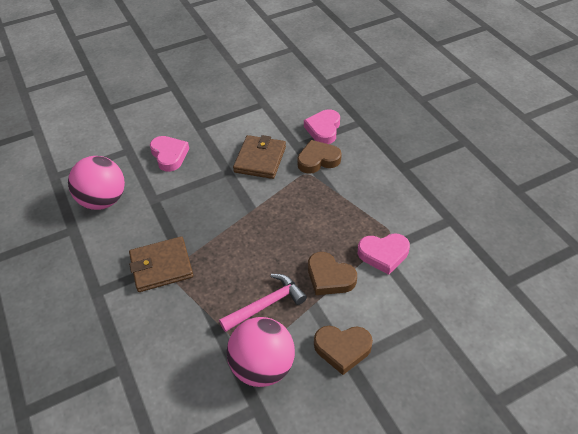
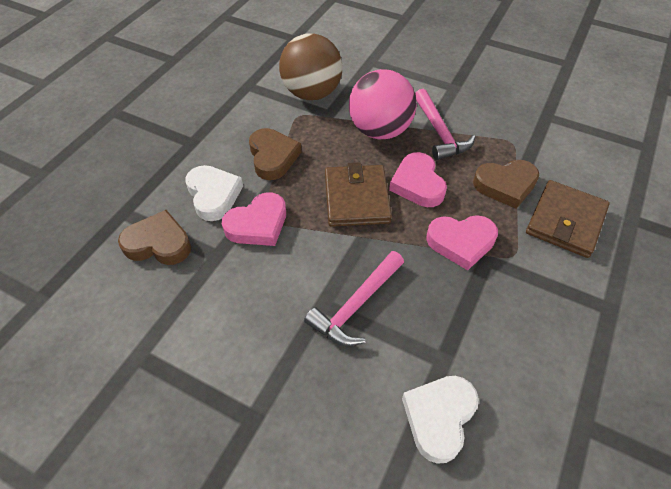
brown ball: 0 -> 1
pink ball: 2 -> 1
pink hammer: 1 -> 2
white heart: 0 -> 2

